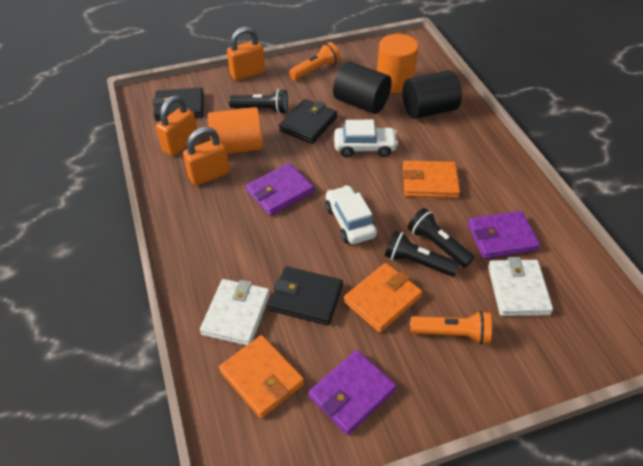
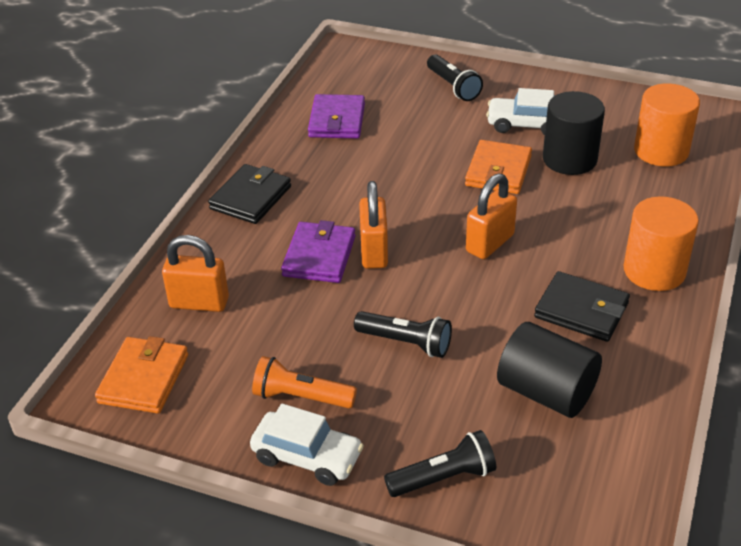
black wallet: 3 -> 2
orange flashlight: 2 -> 1
orange wallet: 3 -> 2
purple wallet: 3 -> 2
white wallet: 2 -> 0

